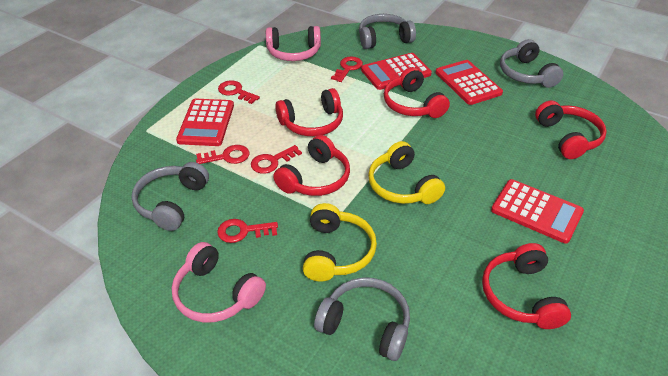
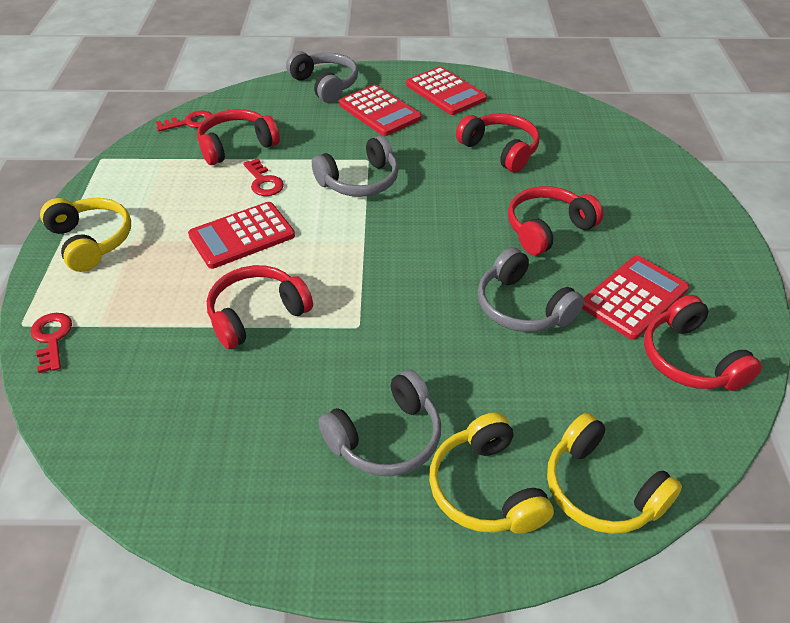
pink headphones: 2 -> 0
red key: 5 -> 3
yellow headphones: 2 -> 3

